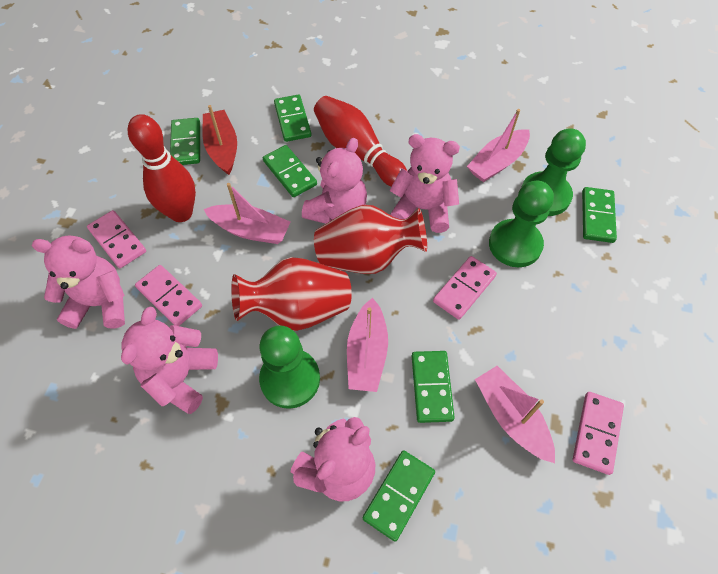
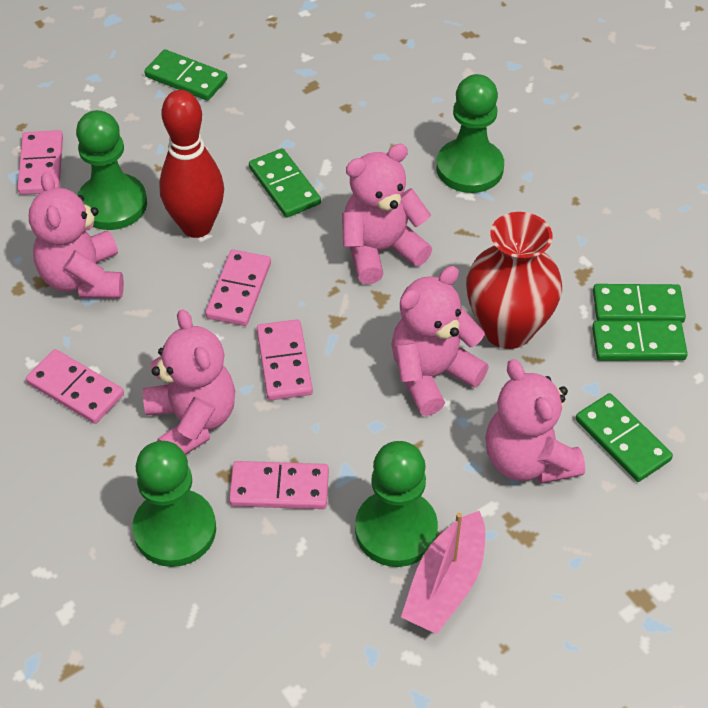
green domino: 6 -> 5
green pawn: 3 -> 4
pink boat: 4 -> 1
pink domino: 4 -> 5
red boat: 1 -> 0
red bowling pin: 2 -> 1
red vase: 2 -> 1

